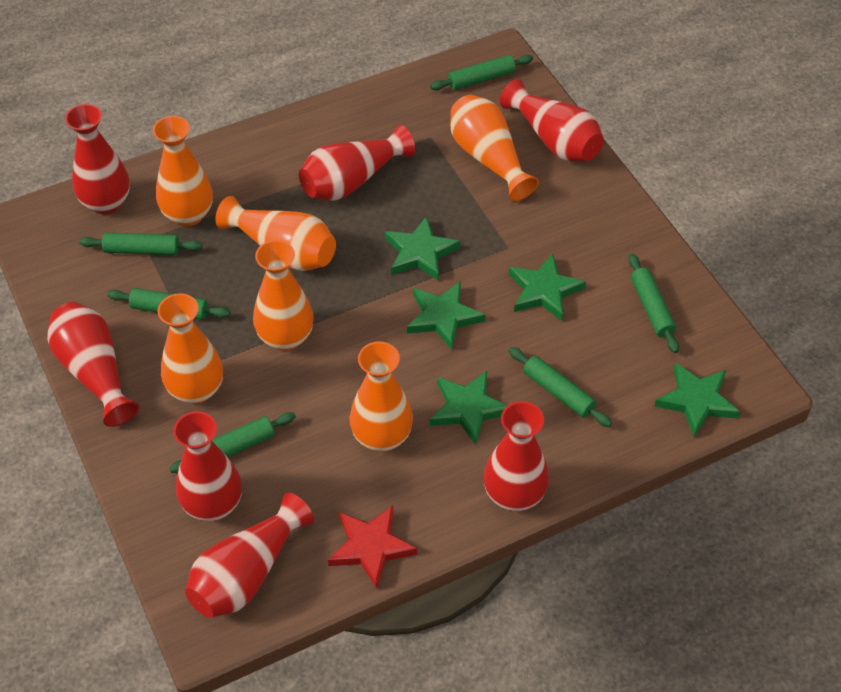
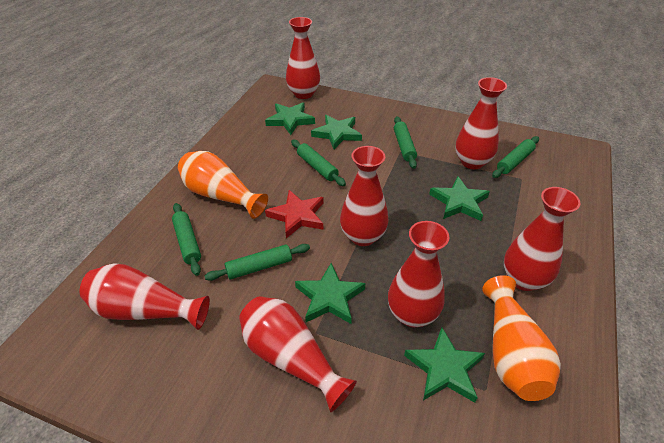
green rolling pin: 6 -> 5
orange vase: 6 -> 2

